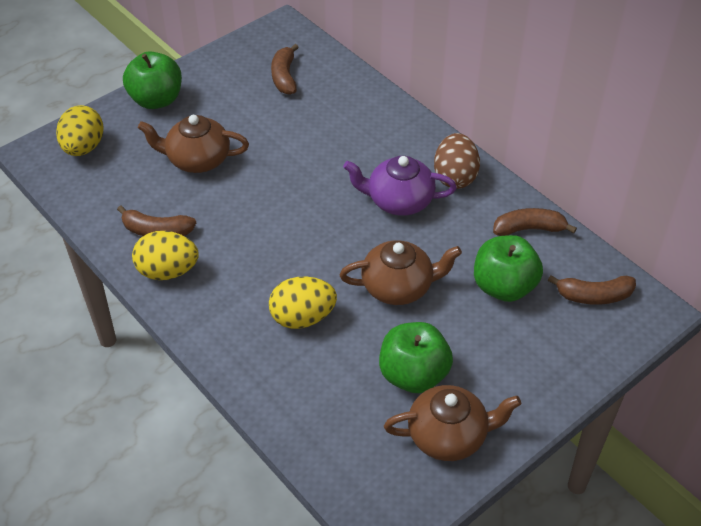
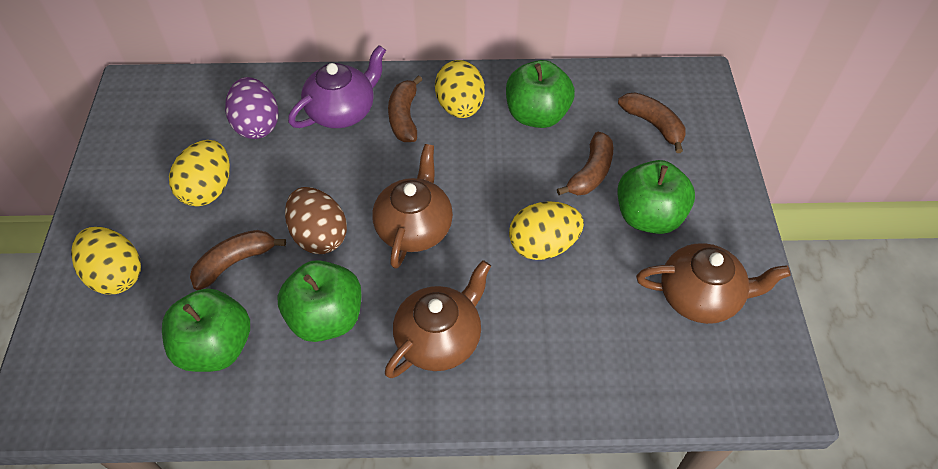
green apple: 3 -> 4
purple egg: 0 -> 1
yellow egg: 3 -> 4

